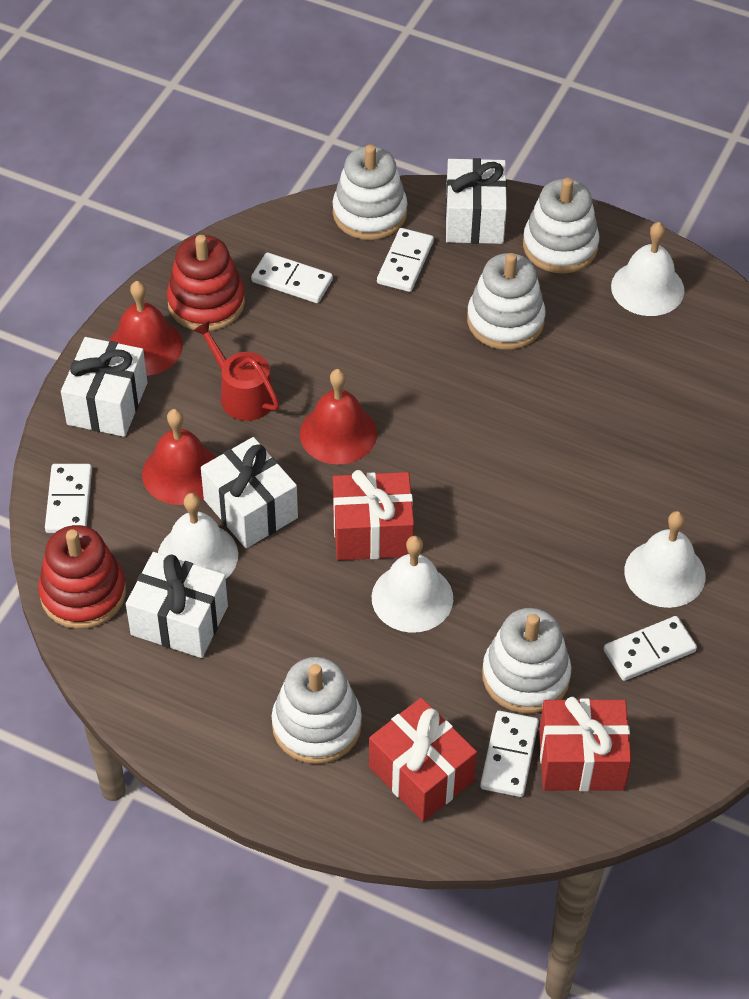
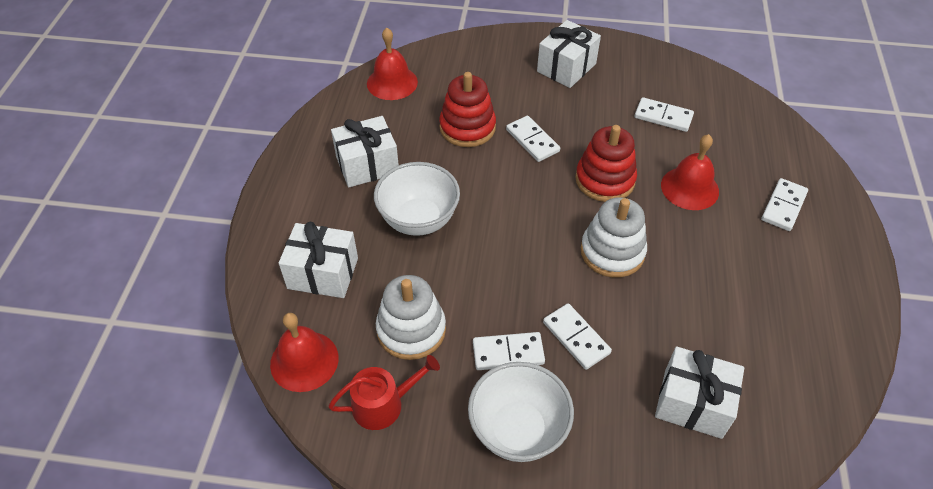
red gift: 3 -> 0
white bell: 4 -> 0
white bowl: 0 -> 2
white stacking toy: 5 -> 2

